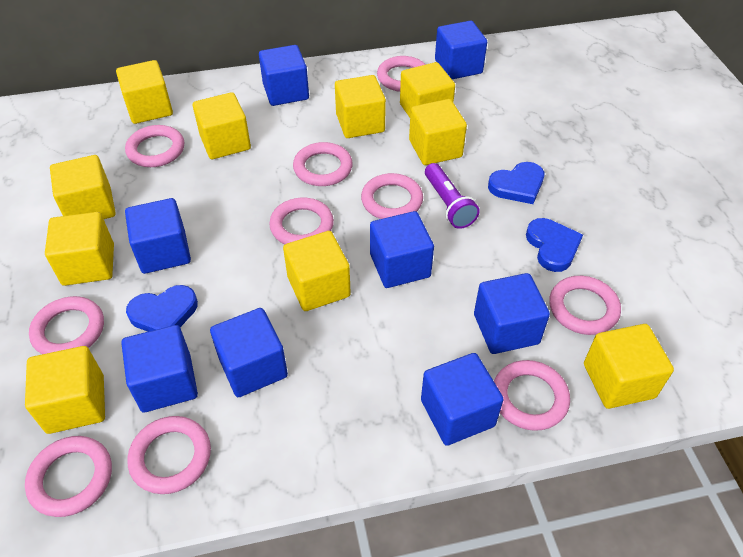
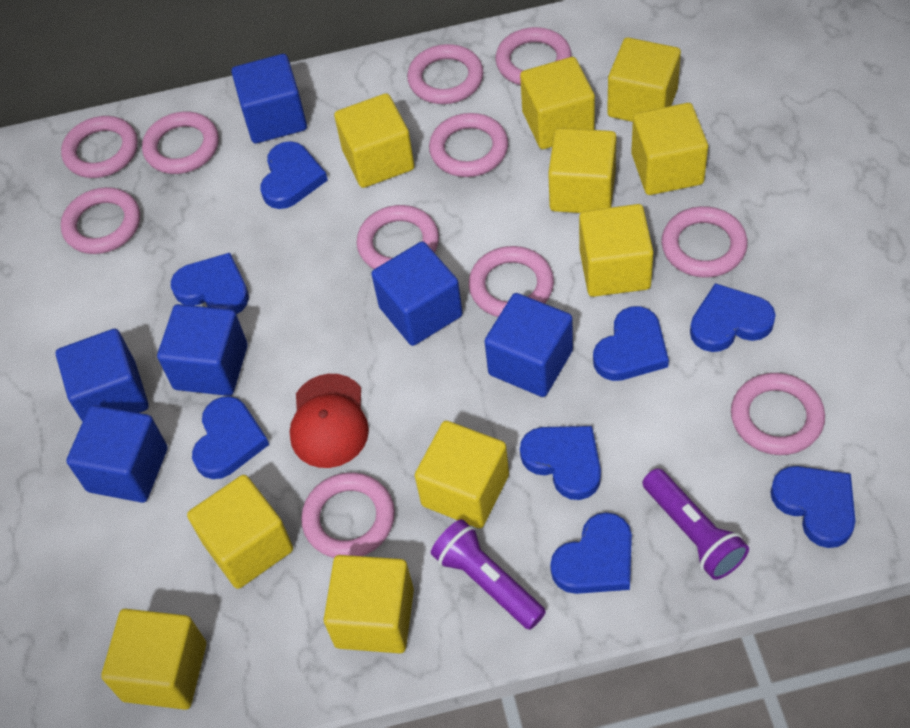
blue cube: 8 -> 6
blue heart: 3 -> 8
pink ring: 10 -> 11
purple flashlight: 1 -> 2
red cap: 0 -> 1

